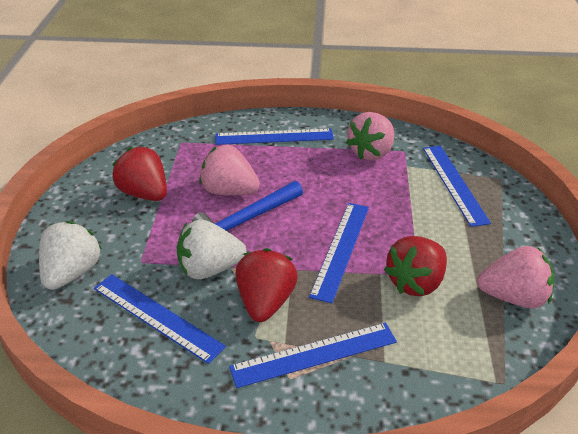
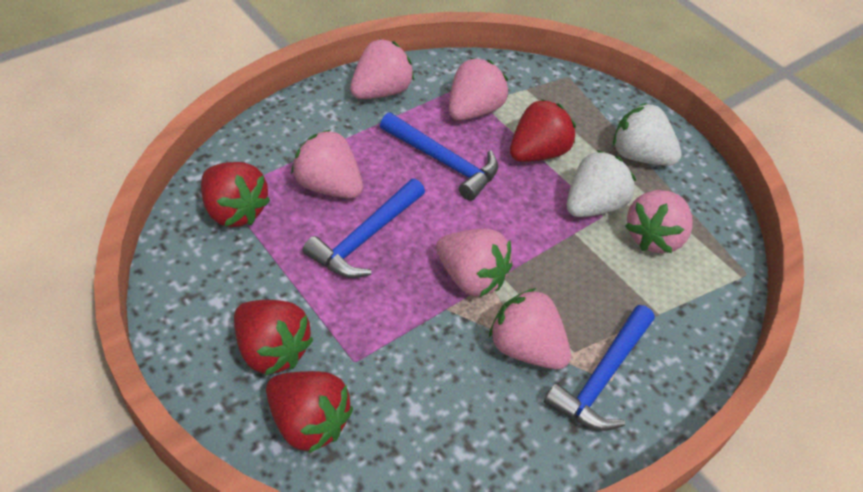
blue hammer: 1 -> 3
blue ruler: 5 -> 0
pink strawberry: 3 -> 6
red strawberry: 3 -> 4

